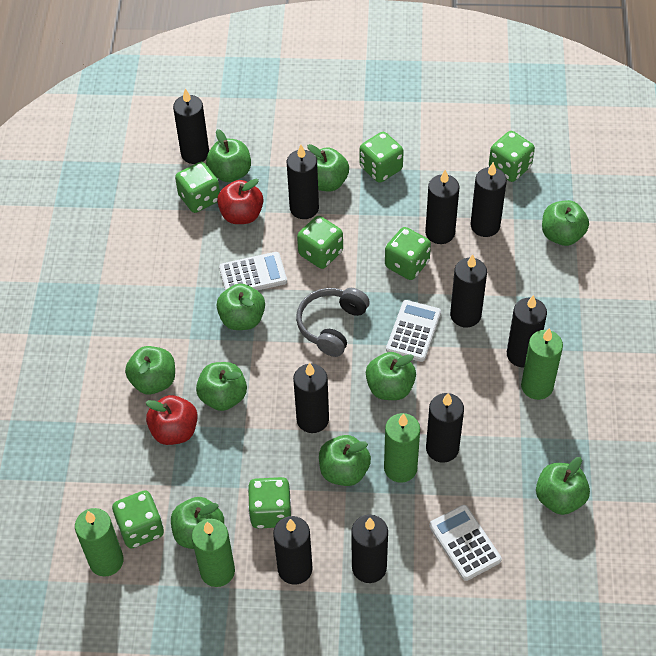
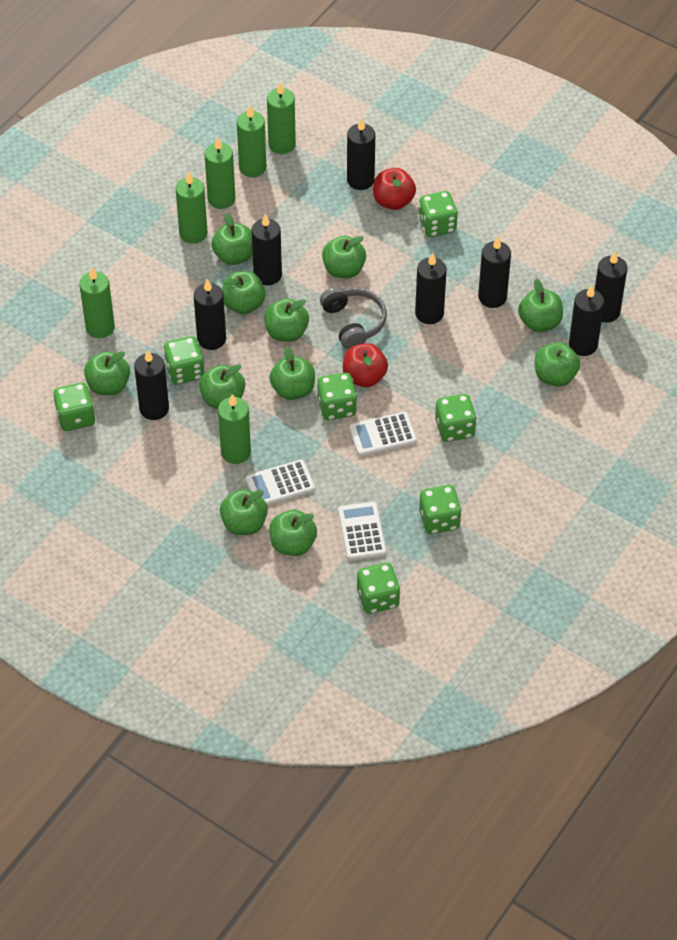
black candle: 10 -> 8
green apple: 10 -> 11
green candle: 4 -> 6

